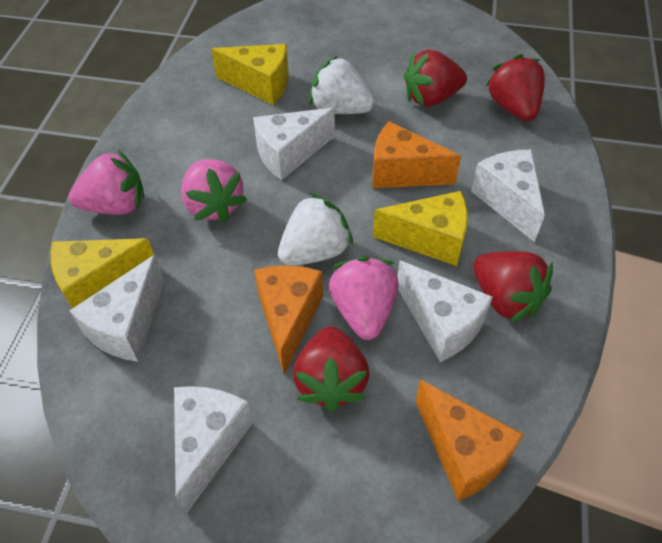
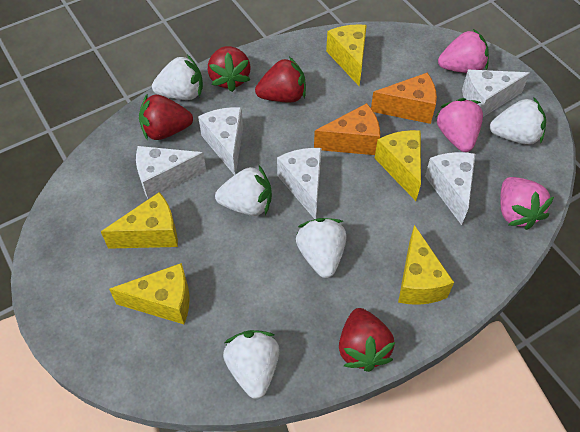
orange cheese: 3 -> 2
white strawberry: 2 -> 5
yellow cheese: 3 -> 5

